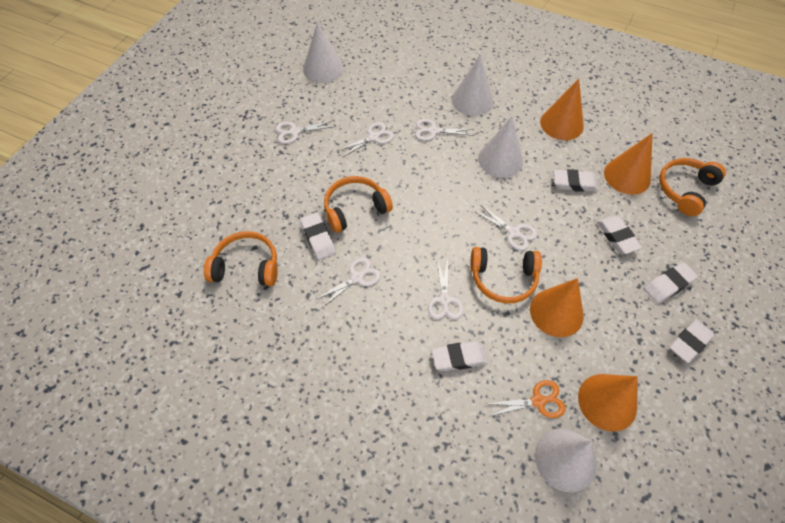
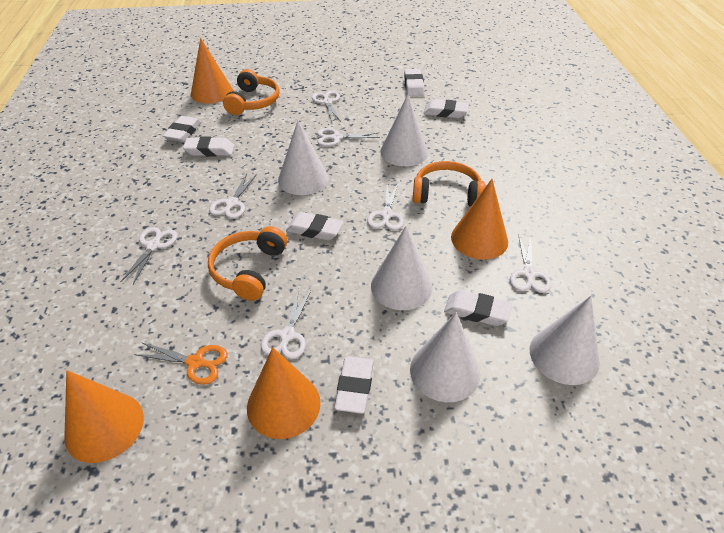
orange headphones: 4 -> 3
white cone: 4 -> 5
white eraser: 6 -> 7
white scissors: 6 -> 7

